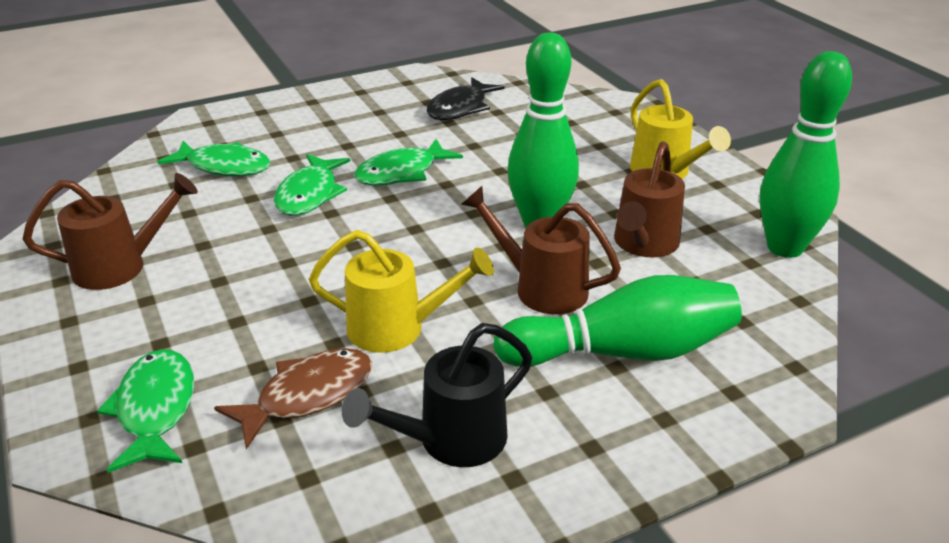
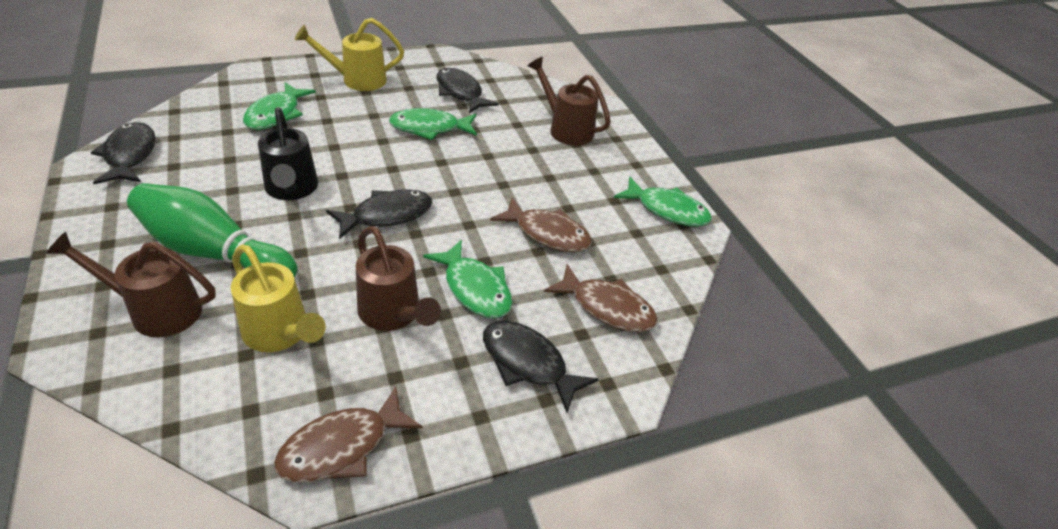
black fish: 1 -> 4
brown fish: 1 -> 3
green bowling pin: 3 -> 1

